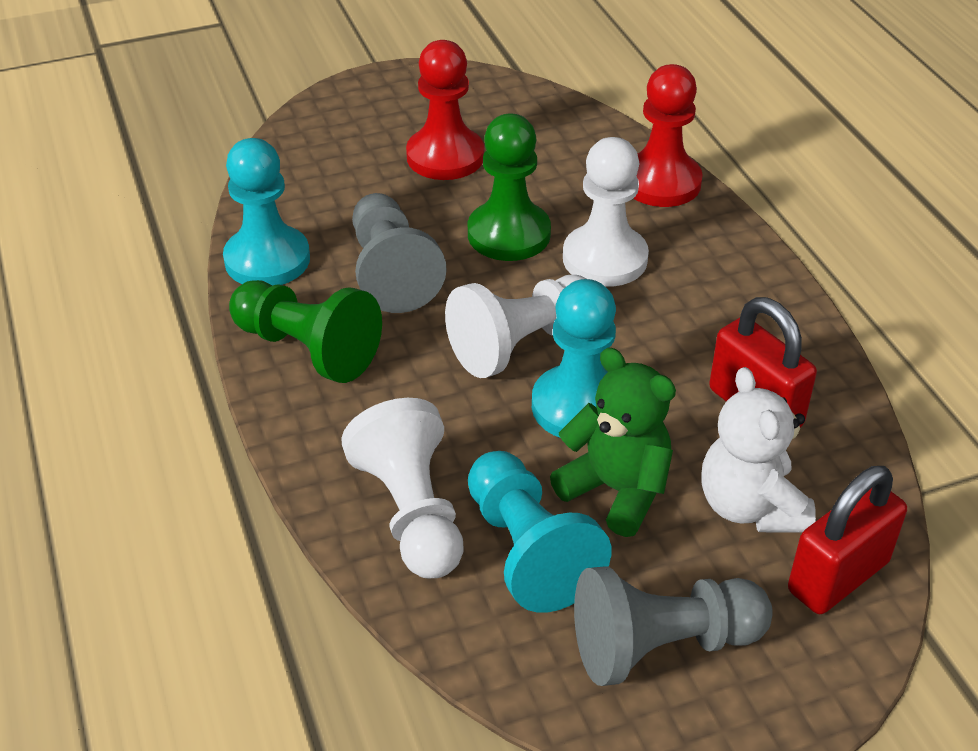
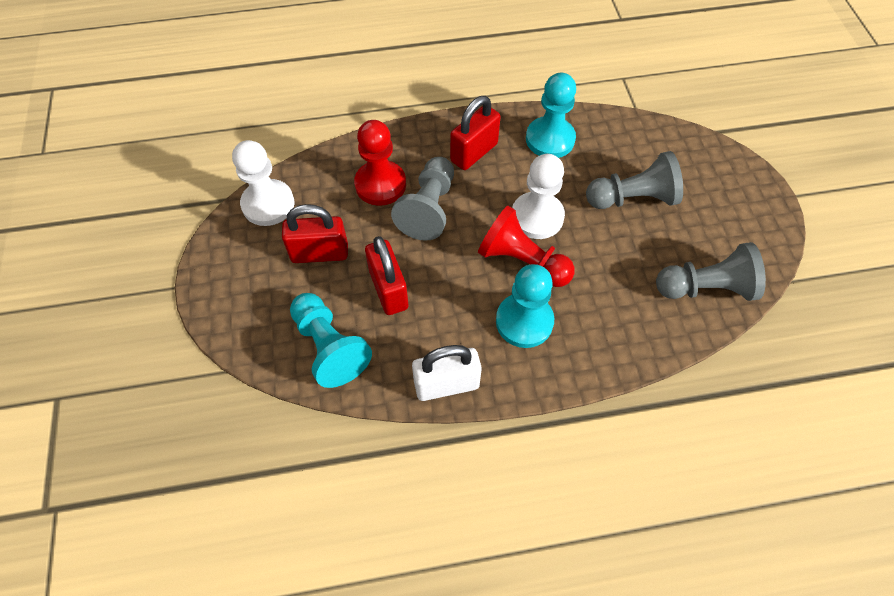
green pawn: 2 -> 0
green teddy bear: 1 -> 0
grey pawn: 2 -> 3
red padlock: 2 -> 3
white padlock: 0 -> 1
white pawn: 3 -> 2
white teddy bear: 1 -> 0

